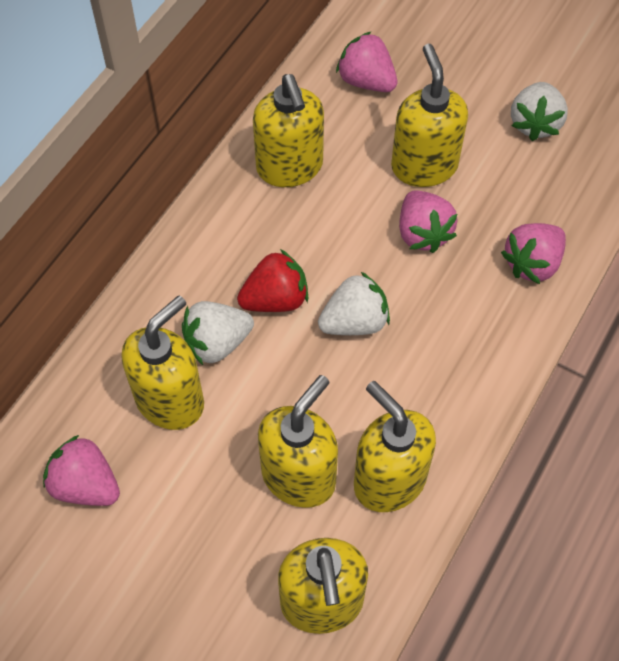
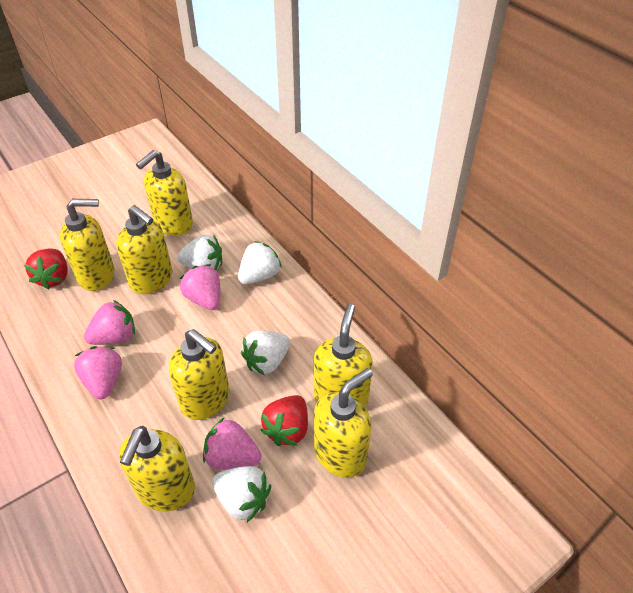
red strawberry: 1 -> 2
white strawberry: 3 -> 4
yellow soap dispenser: 6 -> 7

